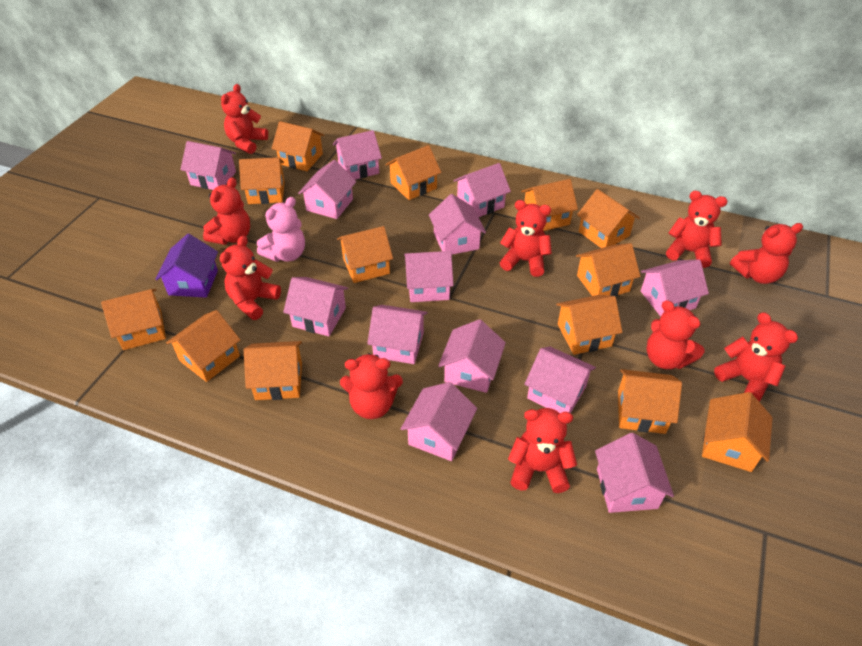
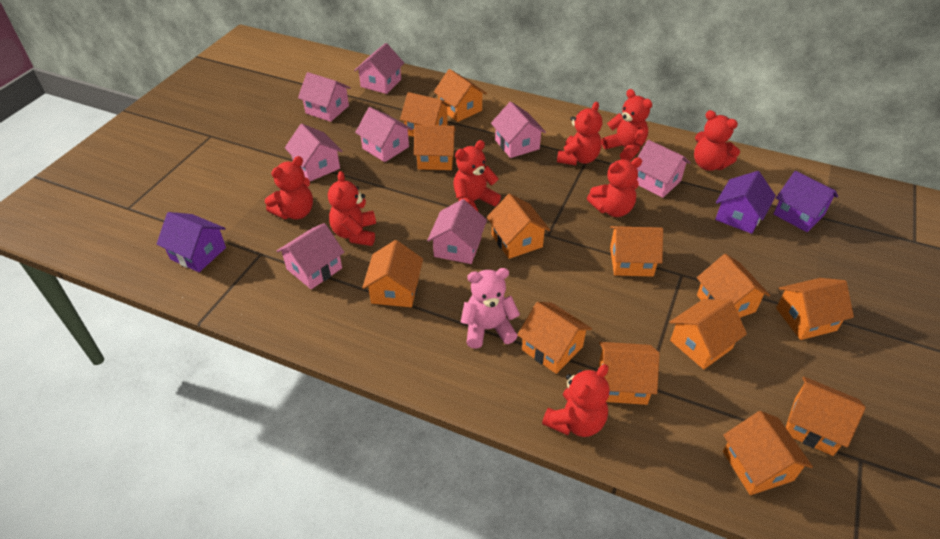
pink house: 13 -> 8
purple house: 1 -> 3
red teddy bear: 10 -> 8

